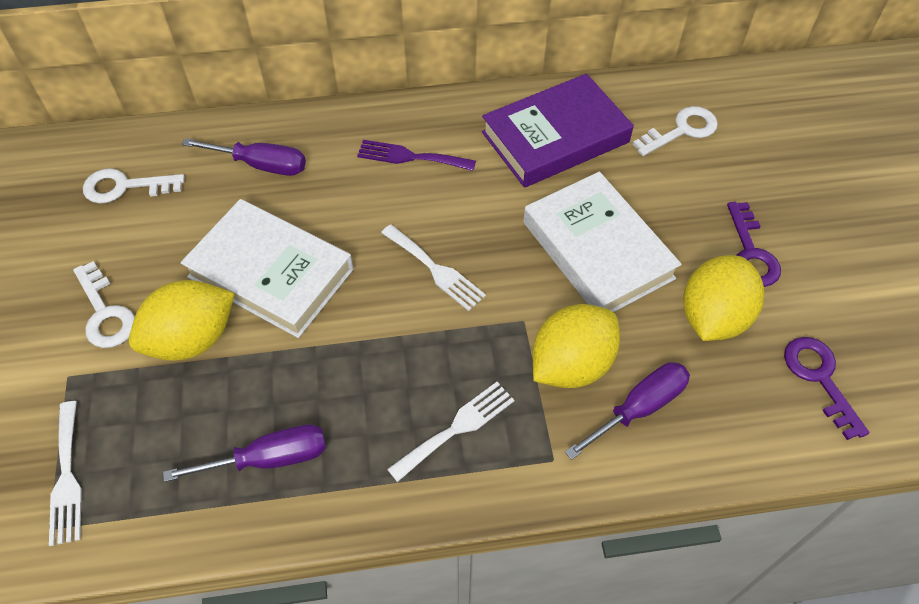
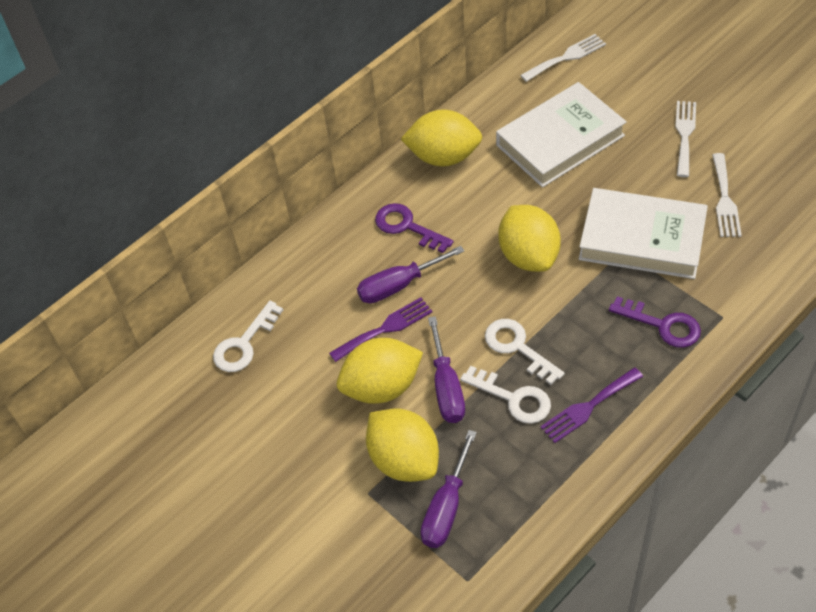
purple book: 1 -> 0
purple fork: 1 -> 2
yellow lemon: 3 -> 4

